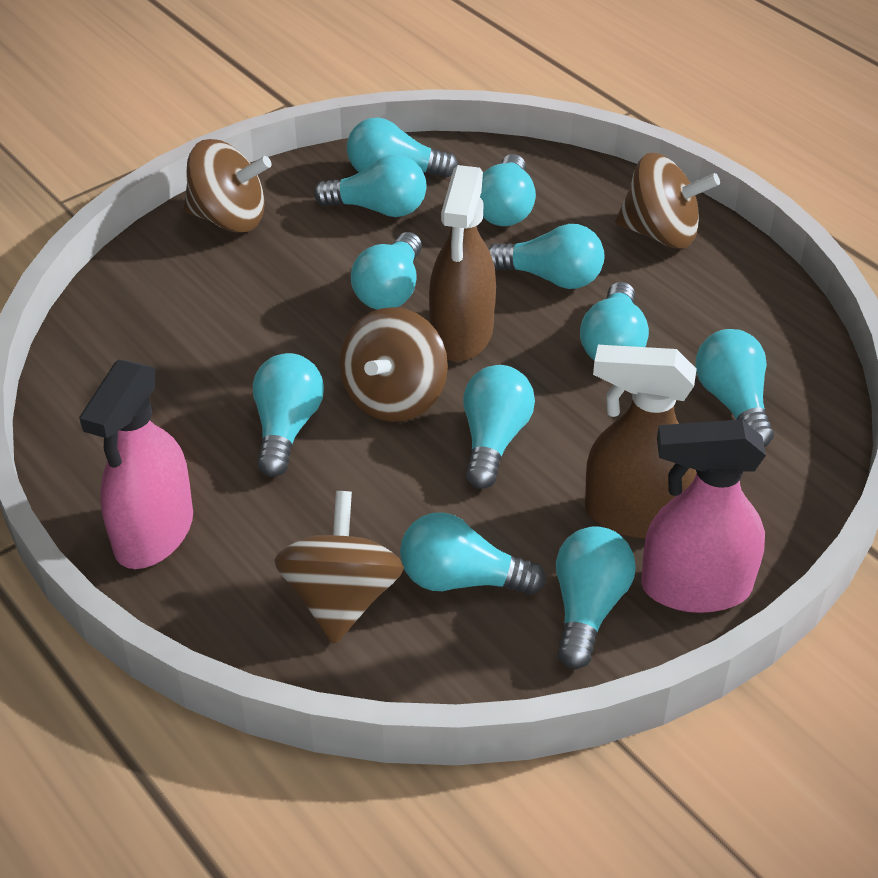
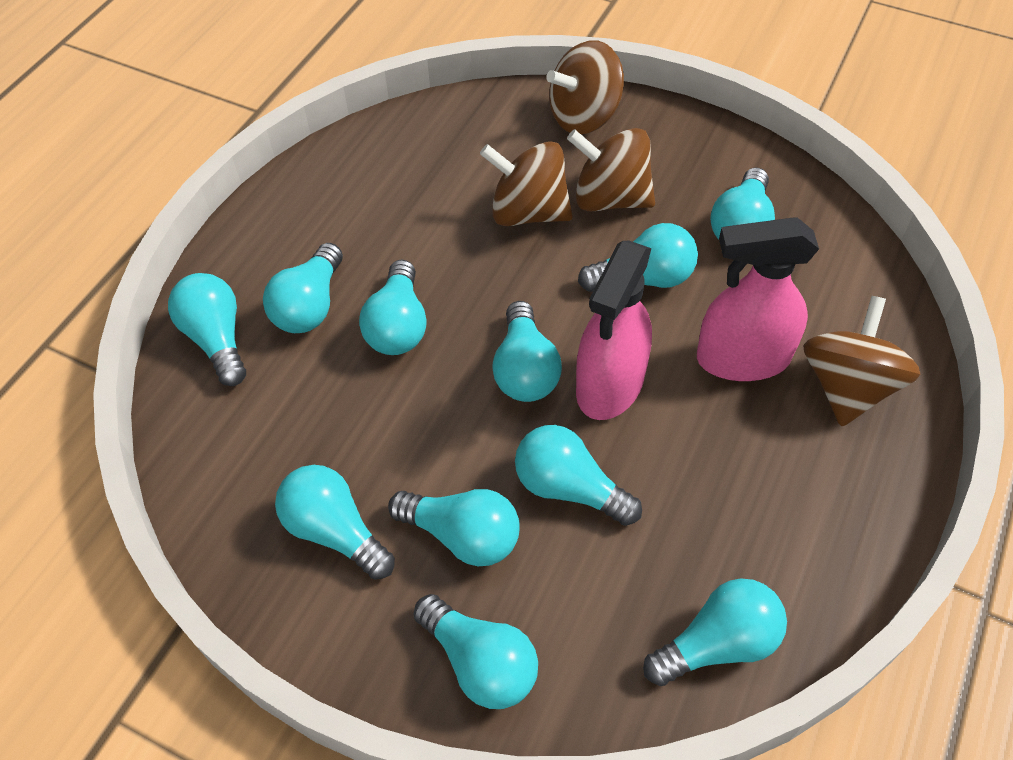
brown spray bottle: 2 -> 0

